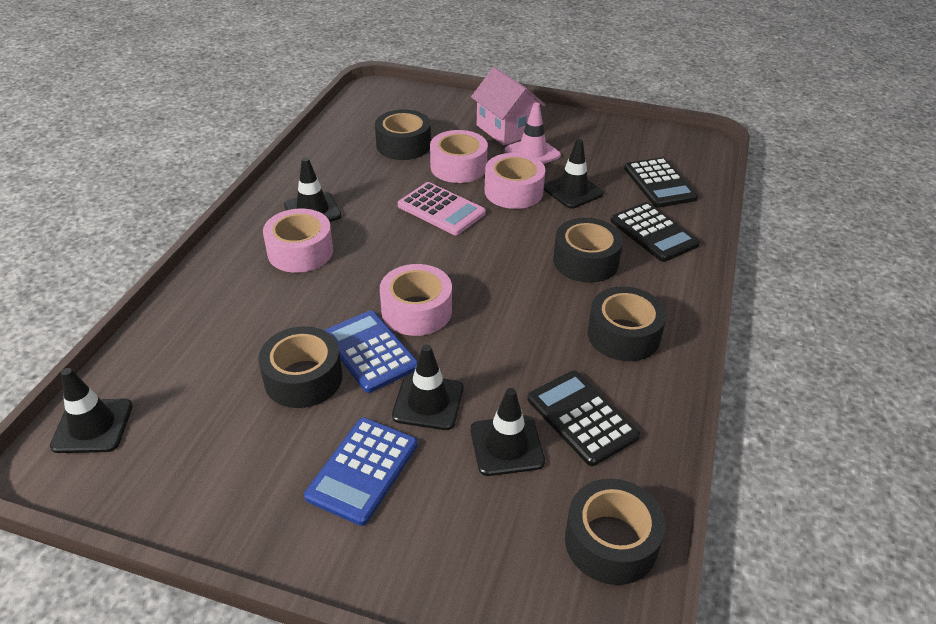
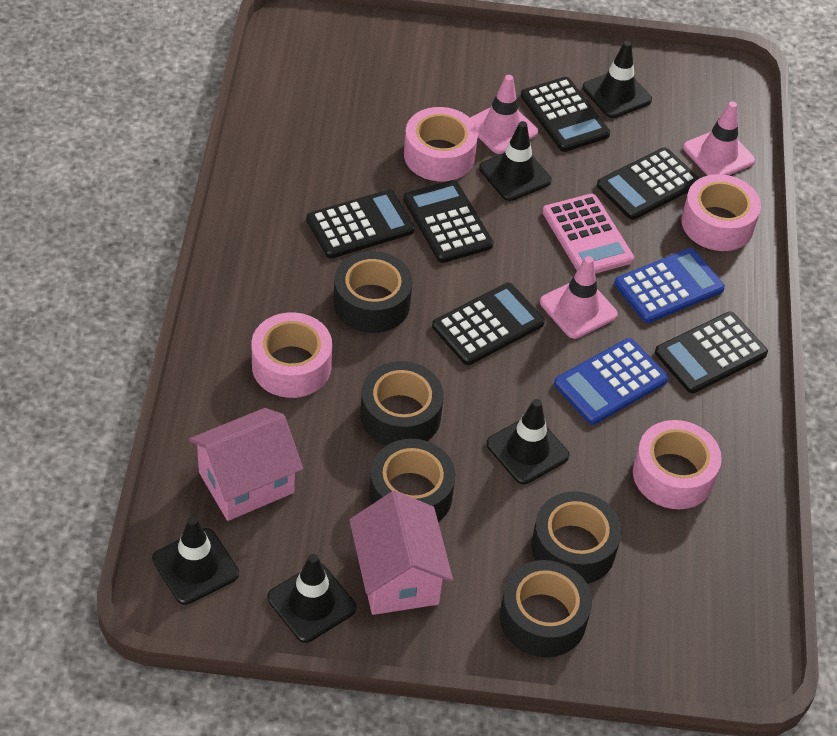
black calculator: 3 -> 6
pink house: 1 -> 2
pink traffic cone: 1 -> 3

